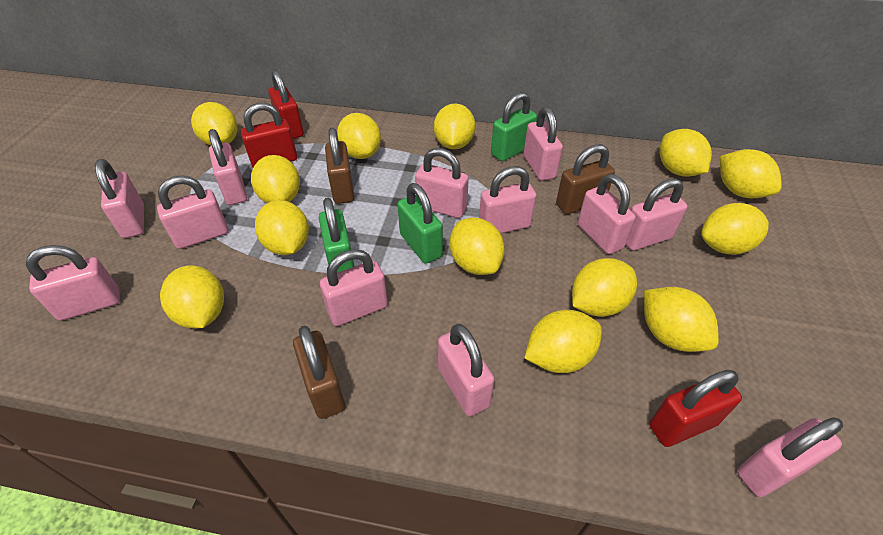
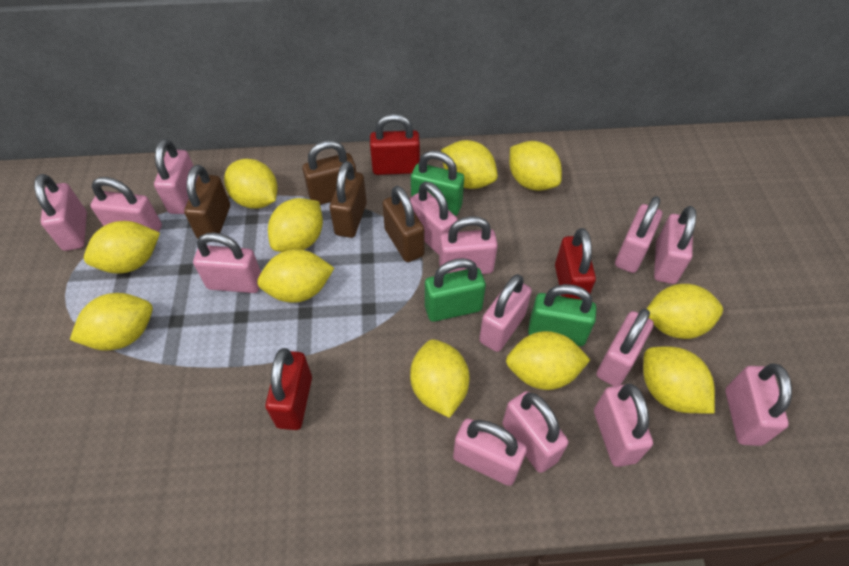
brown padlock: 3 -> 4
pink padlock: 12 -> 14
yellow lemon: 13 -> 11

